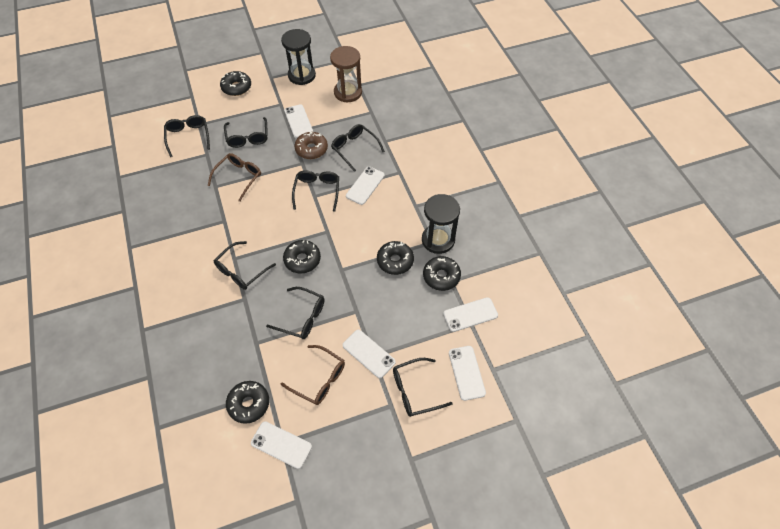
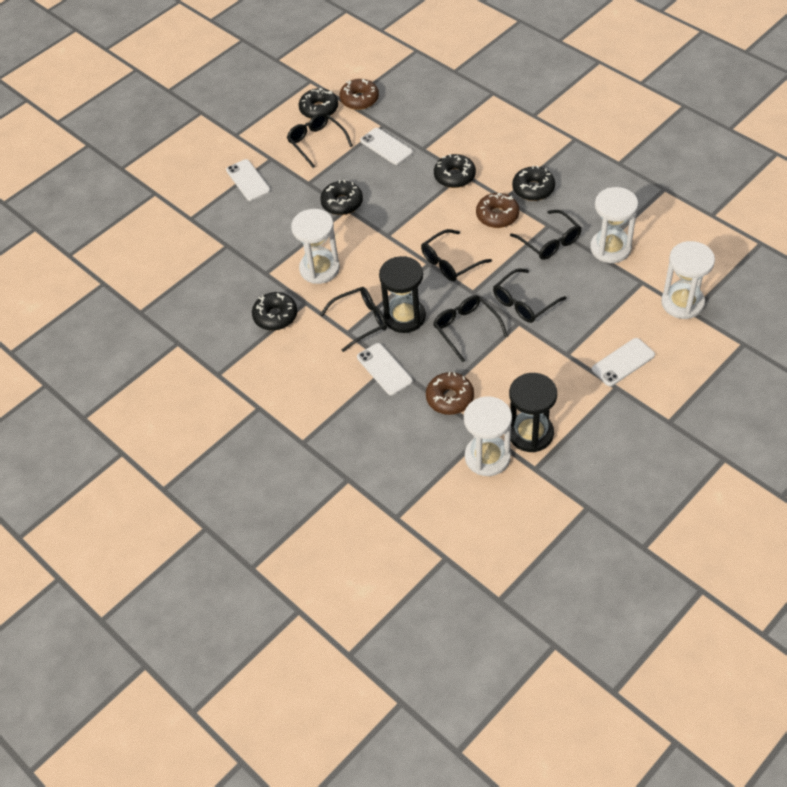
black glasses: 7 -> 6
brown donut: 1 -> 3
brown glasses: 2 -> 0
brown hourglass: 1 -> 0
white hourglass: 0 -> 4
white phone: 6 -> 4

